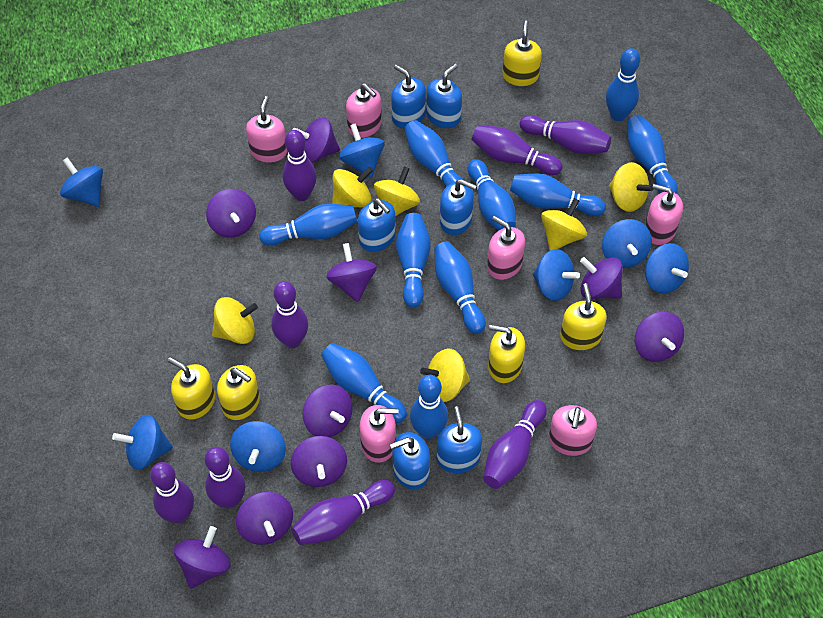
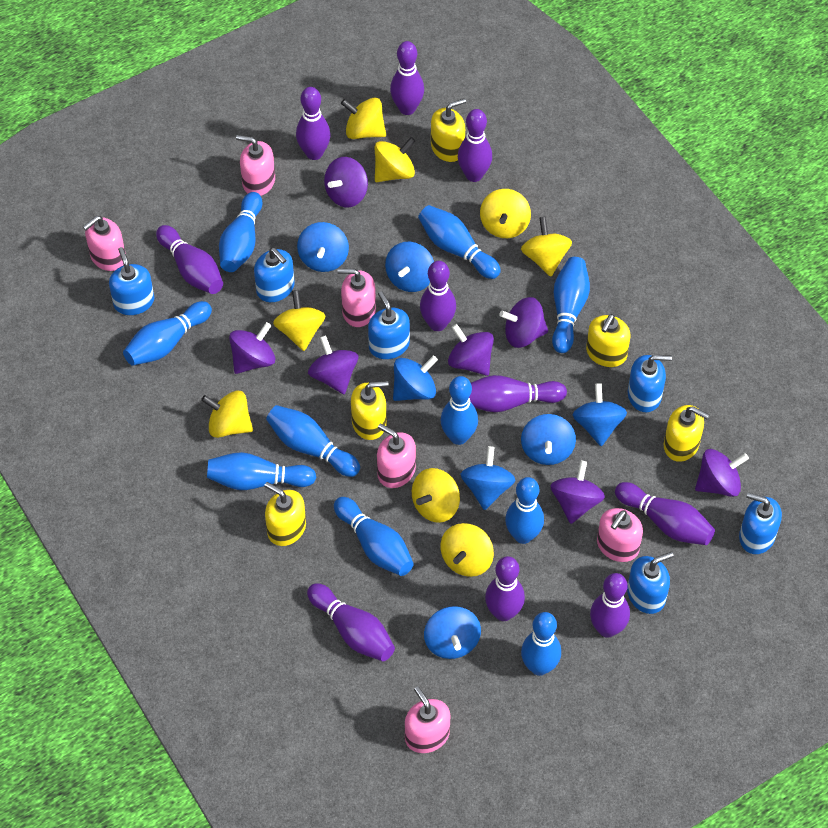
purple bowling pin: 8 -> 10
purple spinning top: 9 -> 7
yellow spinning top: 6 -> 8

